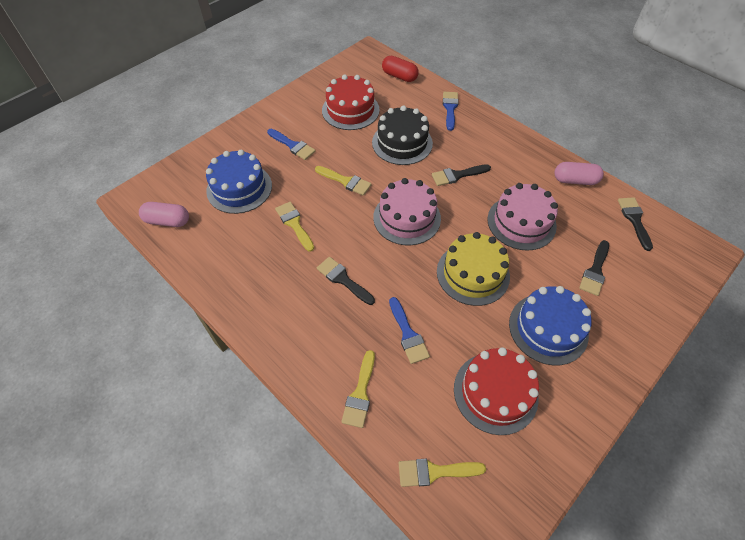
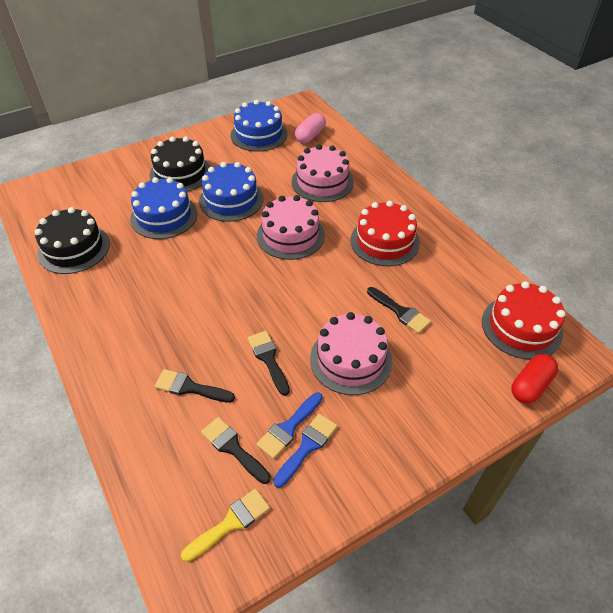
black cake: 1 -> 2
blue brush: 3 -> 2
blue cake: 2 -> 3
pink cake: 2 -> 3
pink capsule: 2 -> 1
yellow brush: 4 -> 1
yellow cake: 1 -> 0

